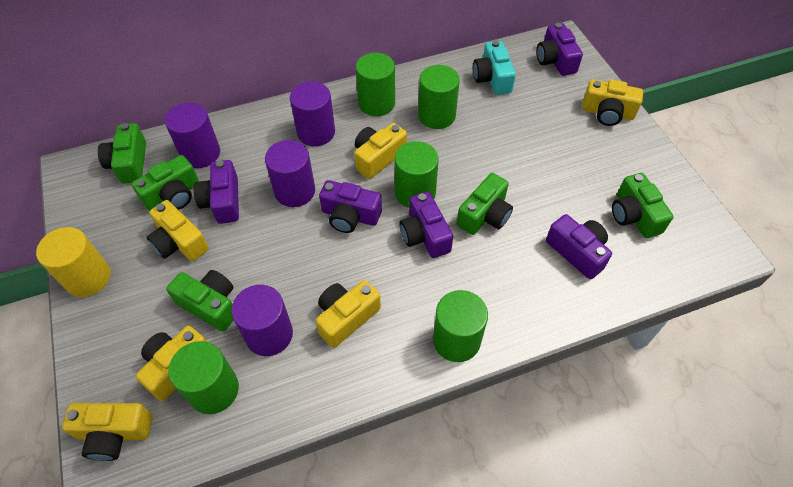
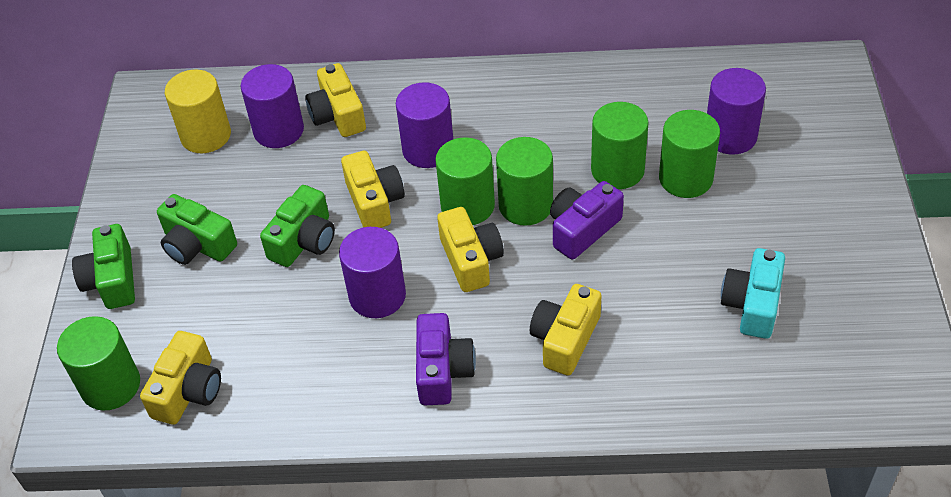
green camera: 5 -> 3
purple camera: 5 -> 2
yellow camera: 6 -> 5

